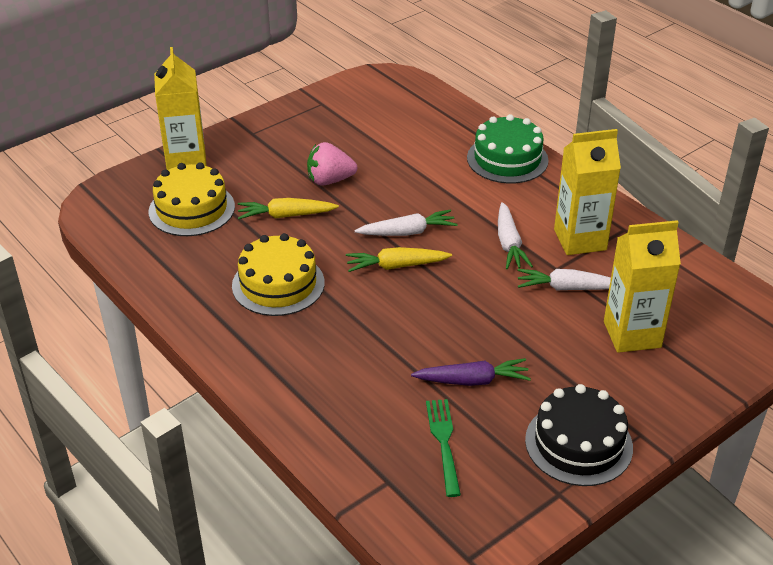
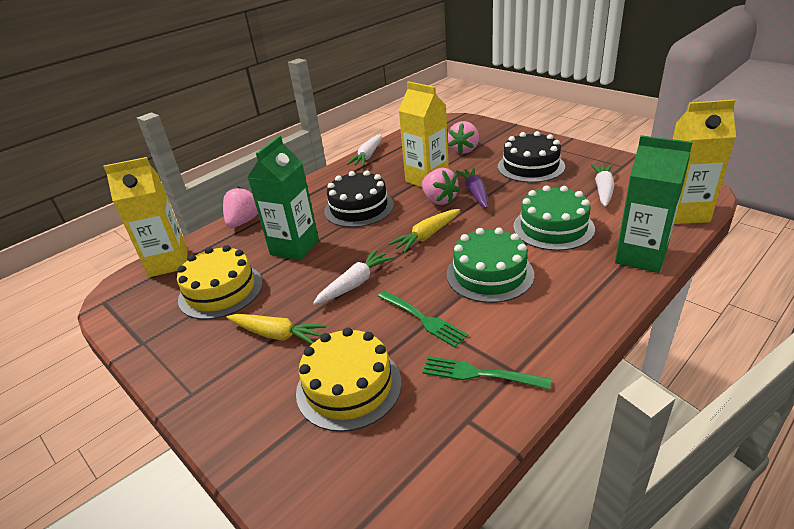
black cake: 1 -> 2
green cake: 1 -> 2
green carton: 0 -> 2
green fork: 1 -> 2
pink strawberry: 1 -> 3

